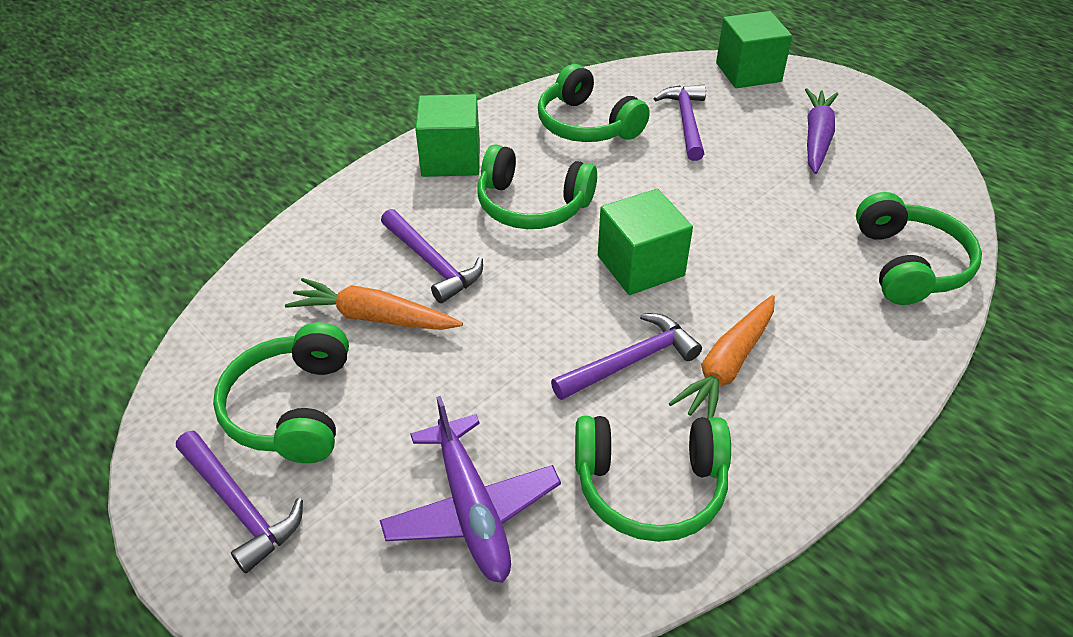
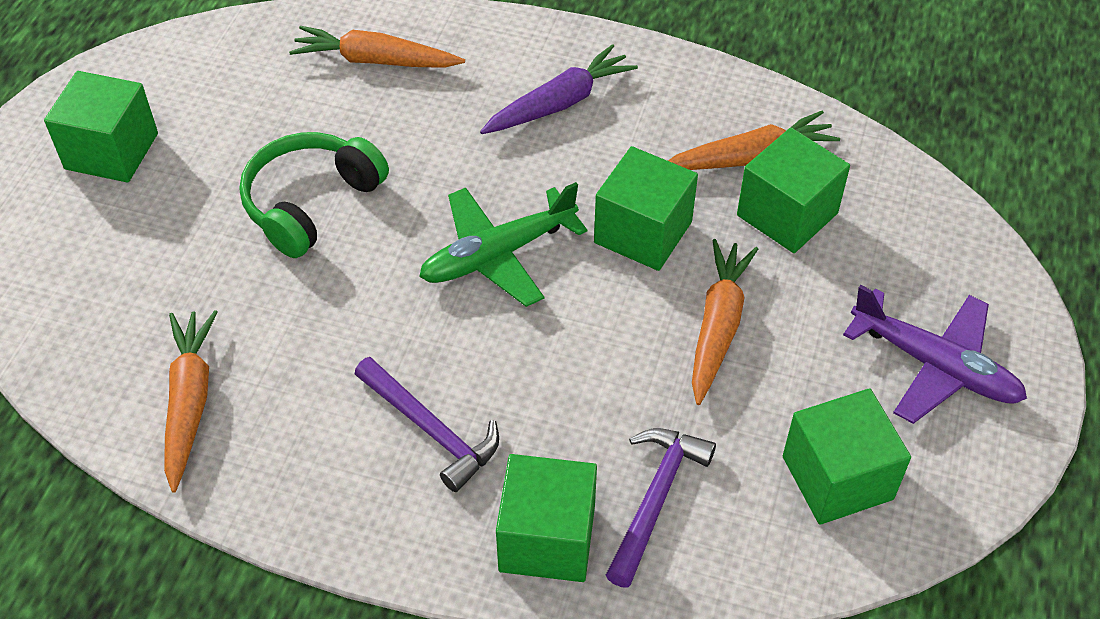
green cube: 3 -> 5
green headphones: 5 -> 1
green plane: 0 -> 1
orange carrot: 2 -> 4
purple hammer: 4 -> 2

